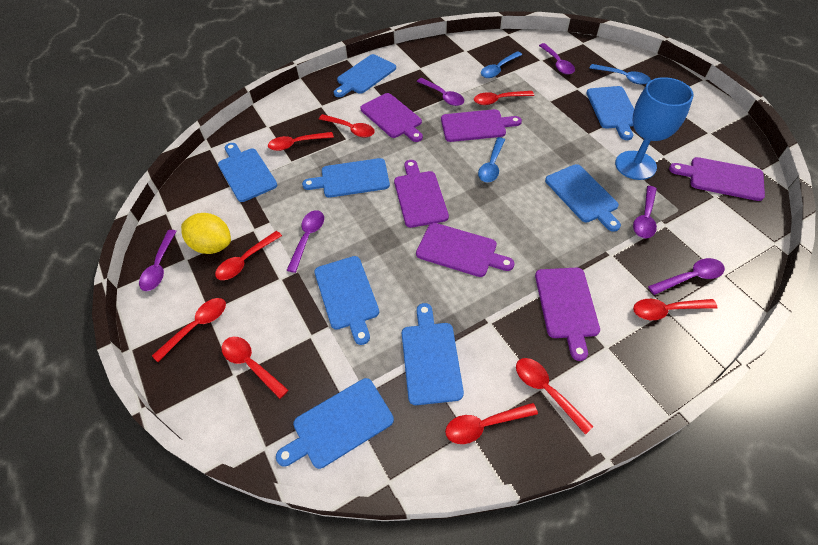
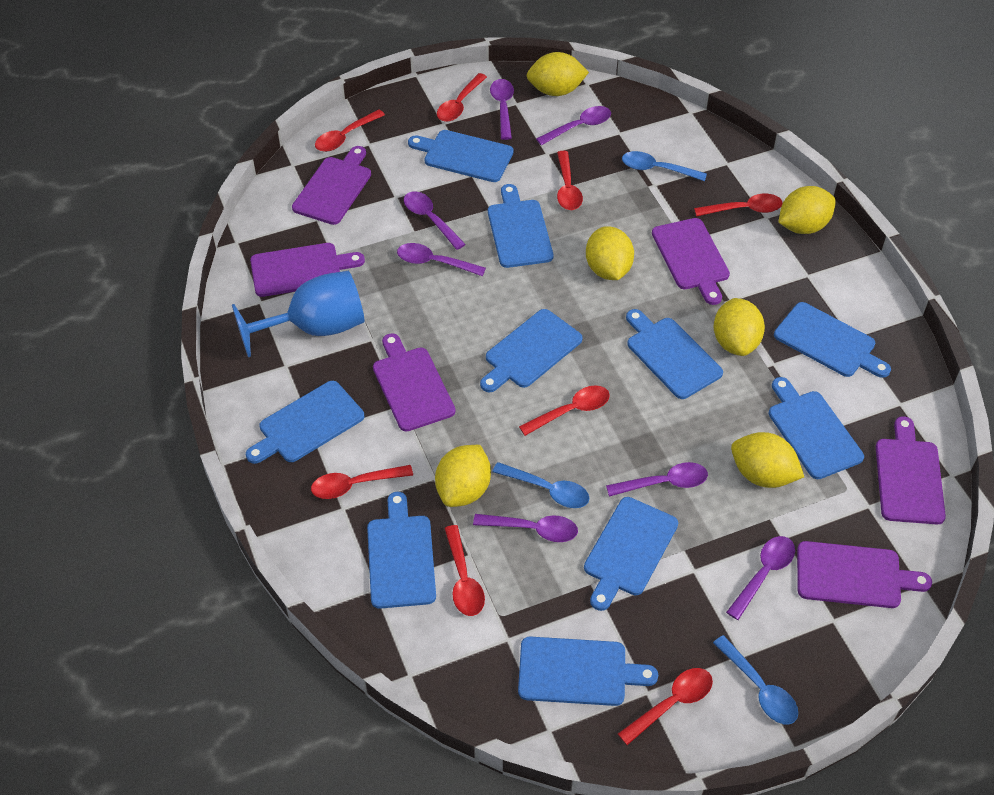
blue cutting board: 8 -> 10
purple spoon: 6 -> 7
red spoon: 9 -> 8
yellow lemon: 1 -> 6

